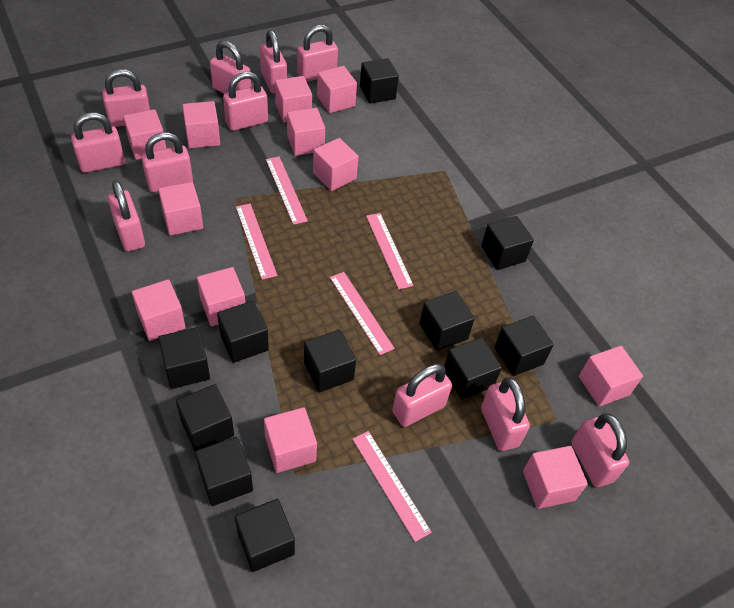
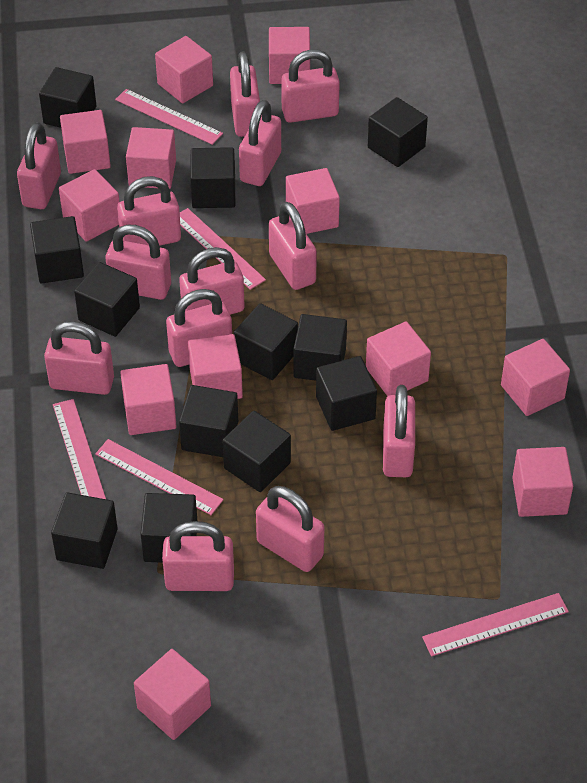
black cube: 11 -> 12
pink padlock: 11 -> 13

